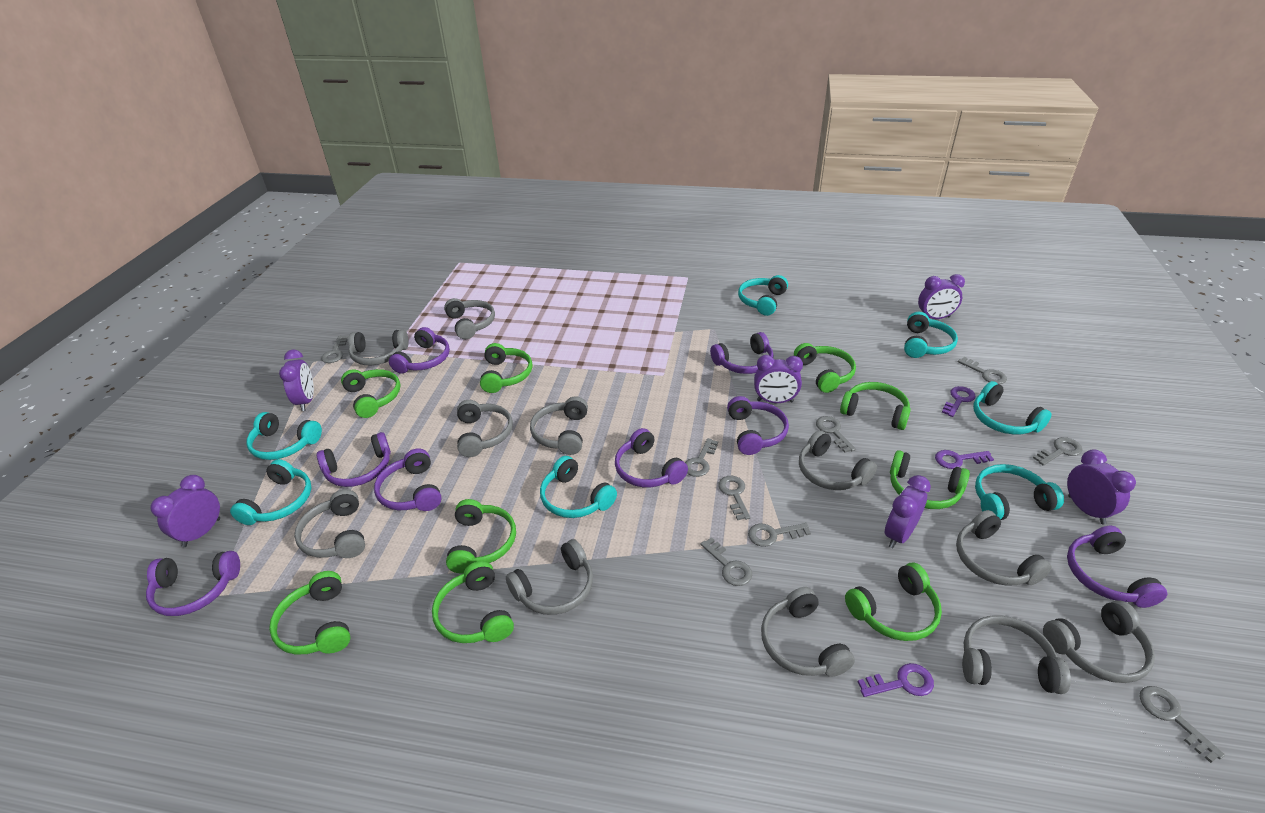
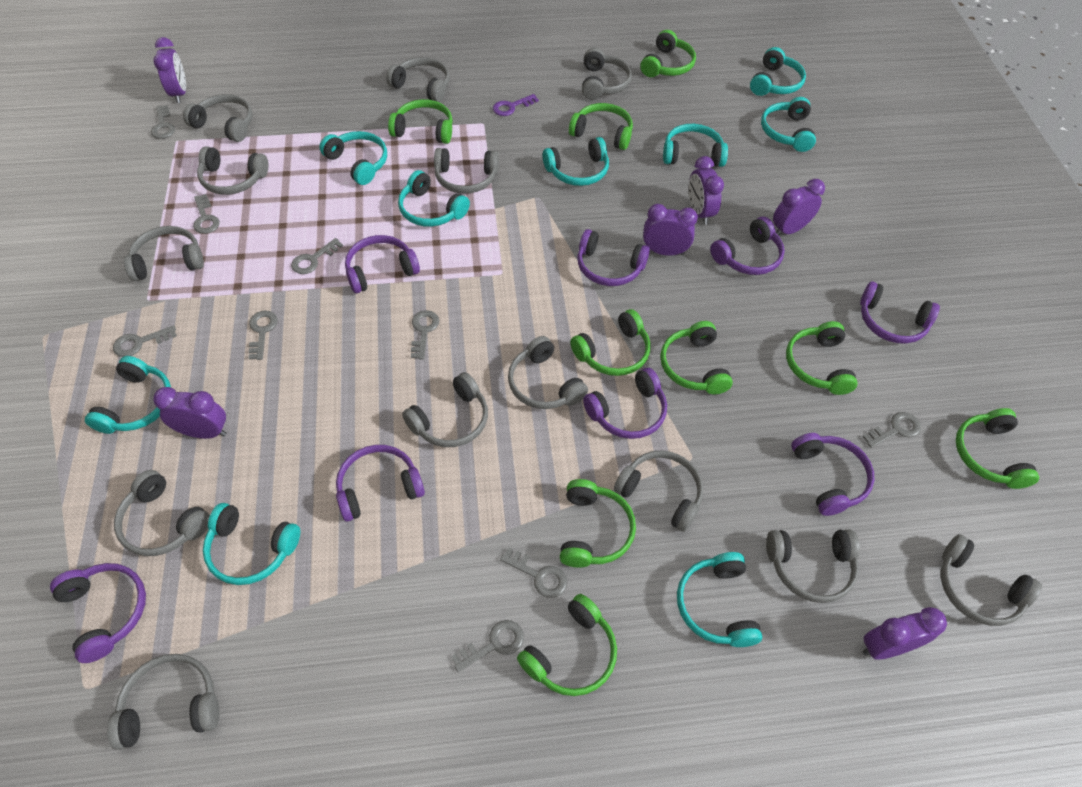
grey headphones: 11 -> 13
purple key: 3 -> 1
turquoise headphones: 7 -> 9

